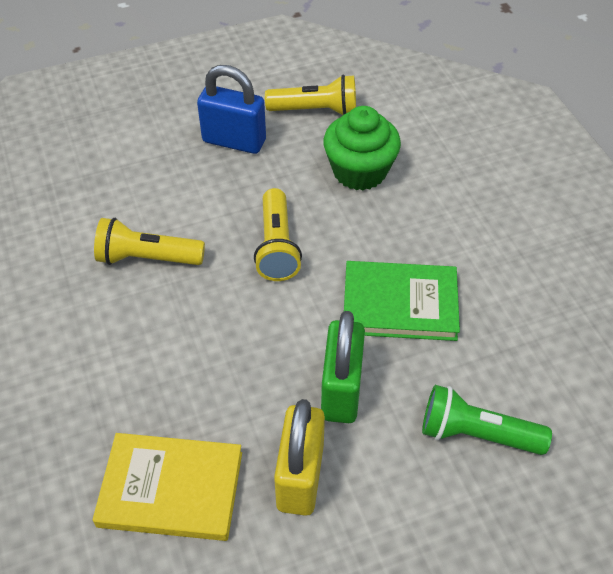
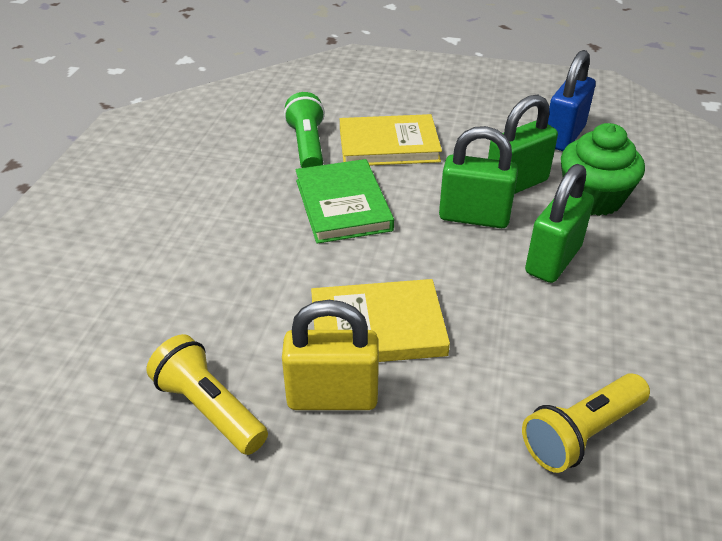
green padlock: 1 -> 3
yellow book: 1 -> 2
yellow flashlight: 3 -> 2

